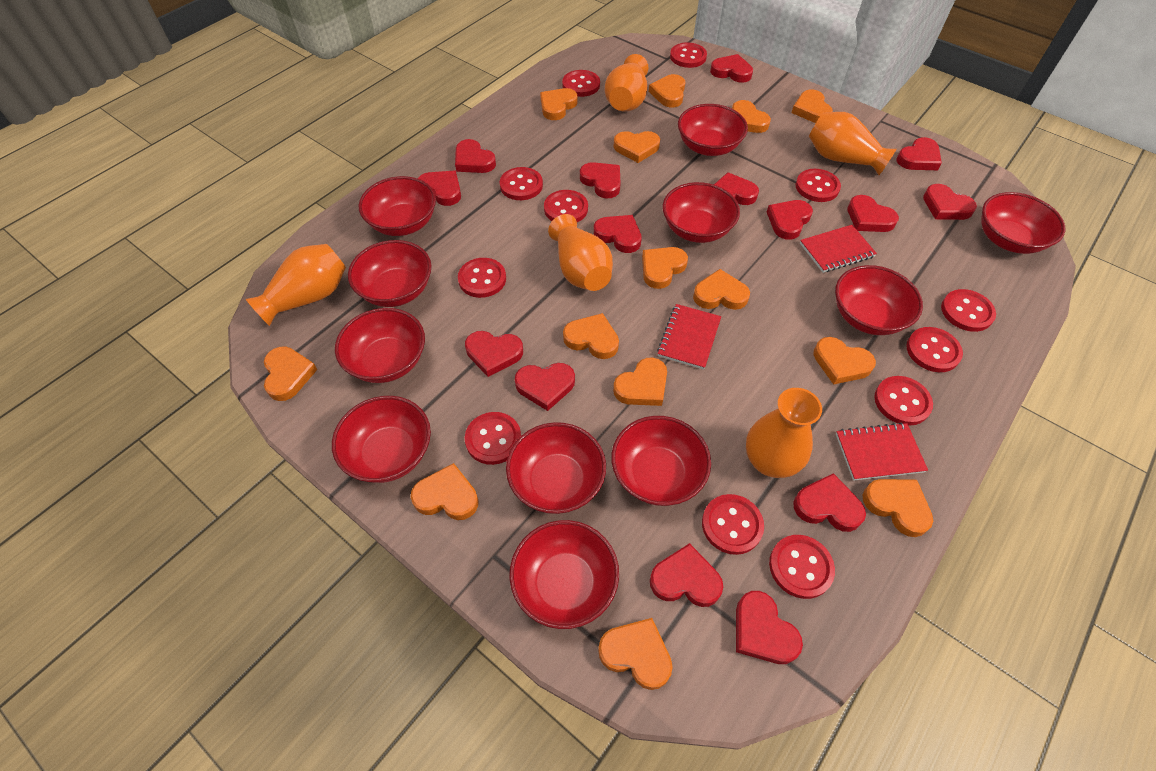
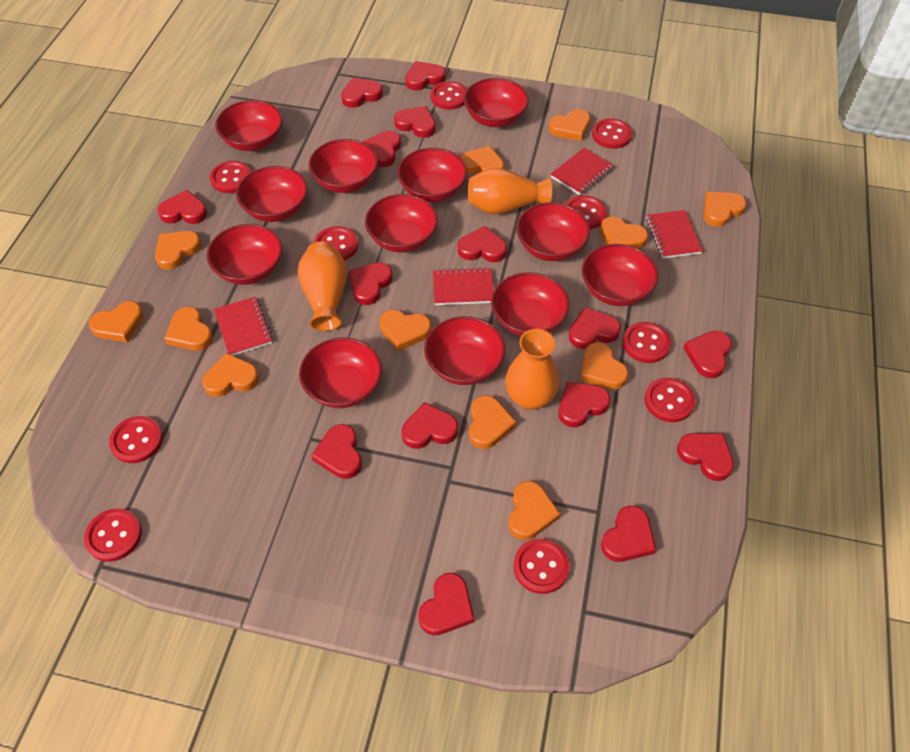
orange heart: 14 -> 12
orange vase: 5 -> 3
red bowl: 11 -> 12
red button: 12 -> 10
red notebook: 3 -> 4

